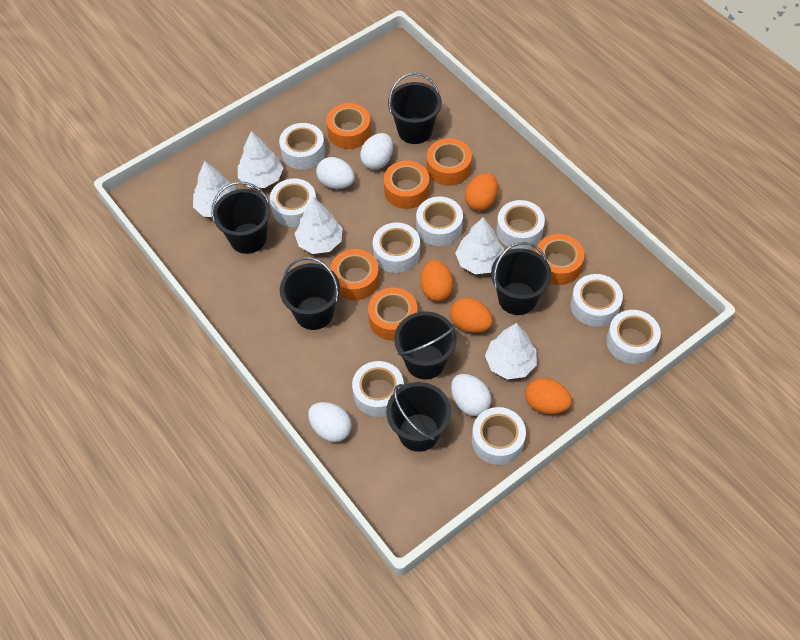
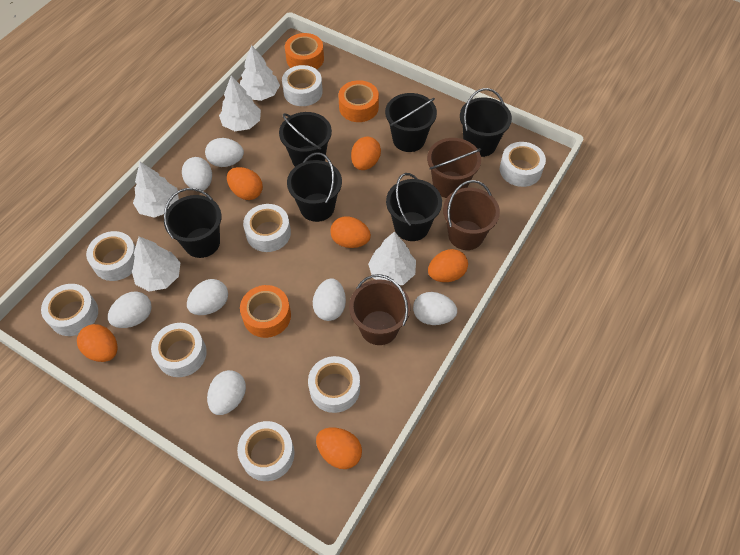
brown bucket: 0 -> 3
orange egg: 4 -> 6
orange tape: 6 -> 3
white egg: 4 -> 7
white tape: 9 -> 8

